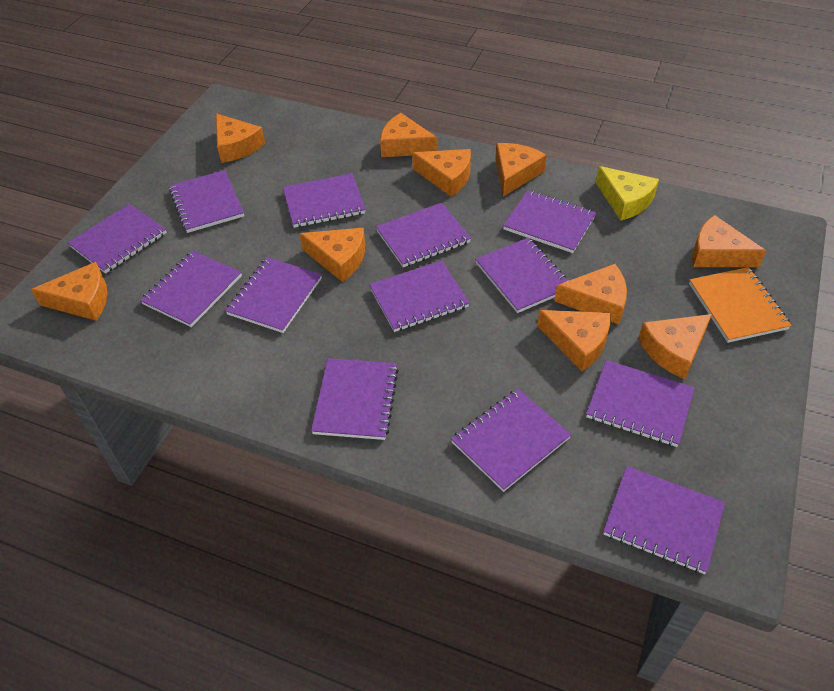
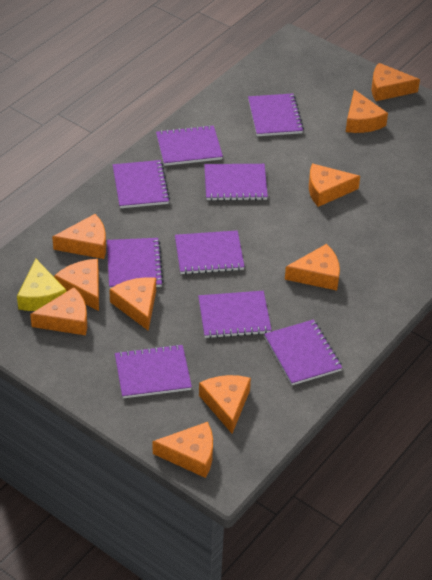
orange notebook: 1 -> 0
purple notebook: 13 -> 9

